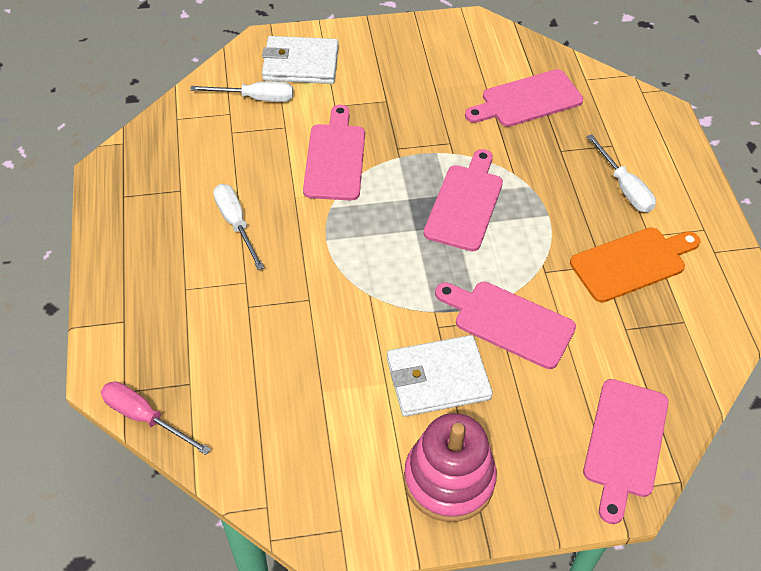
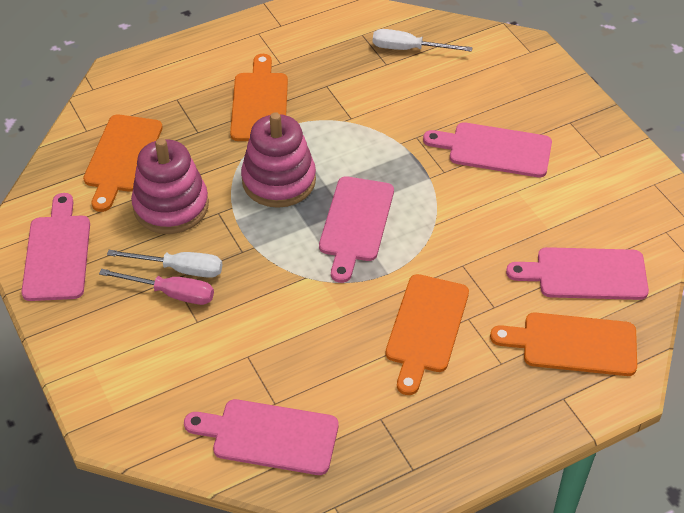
orange cutting board: 1 -> 4
pink stacking toy: 1 -> 2
white screwdriver: 3 -> 2
white wallet: 2 -> 0

